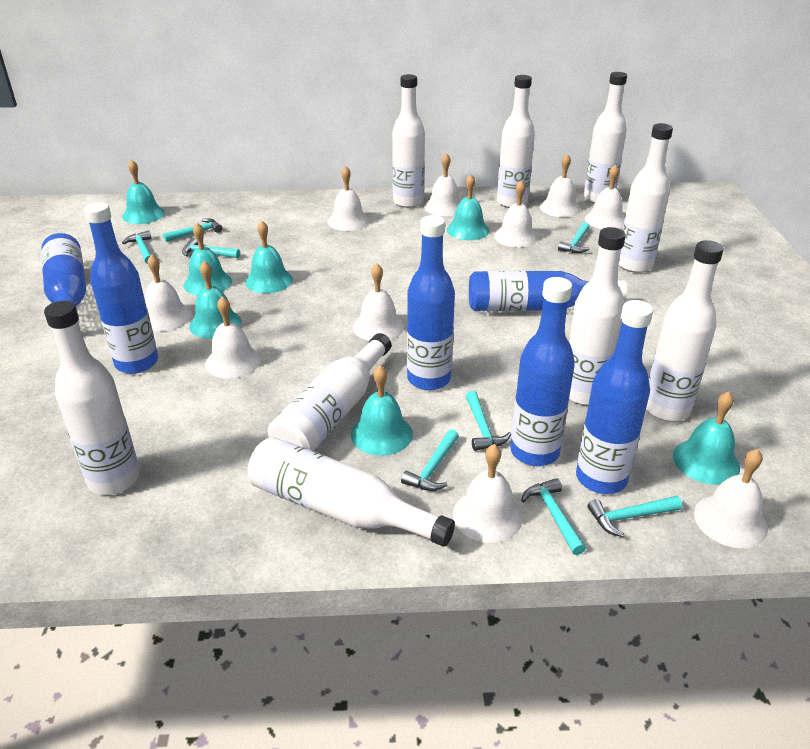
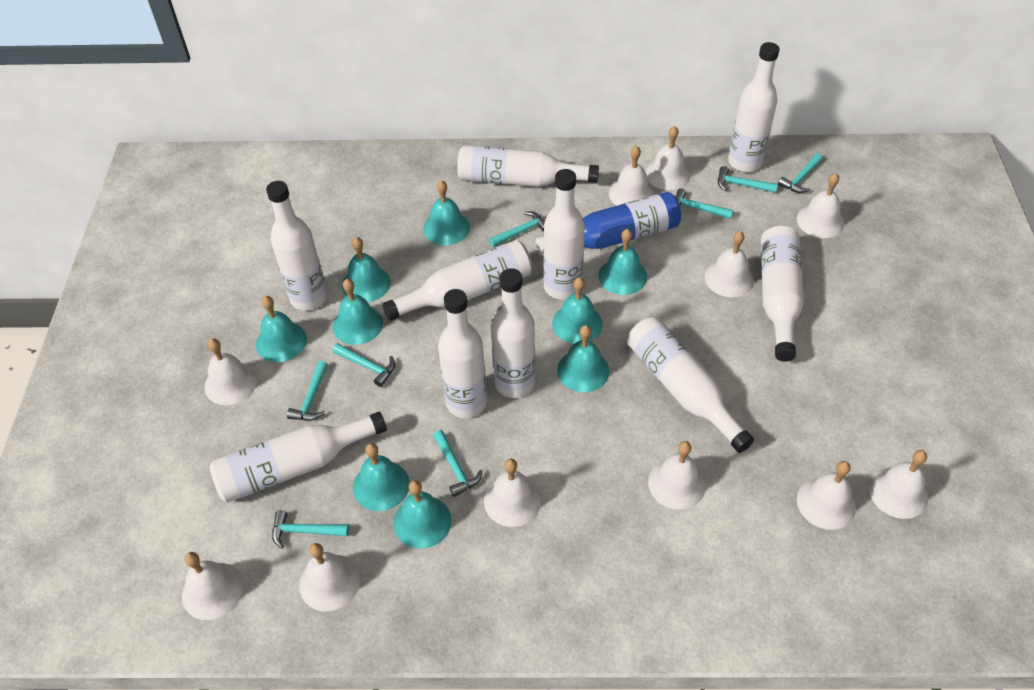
blue bottle: 6 -> 1
turquoise bell: 7 -> 9
white bell: 10 -> 11
white bottle: 9 -> 10

